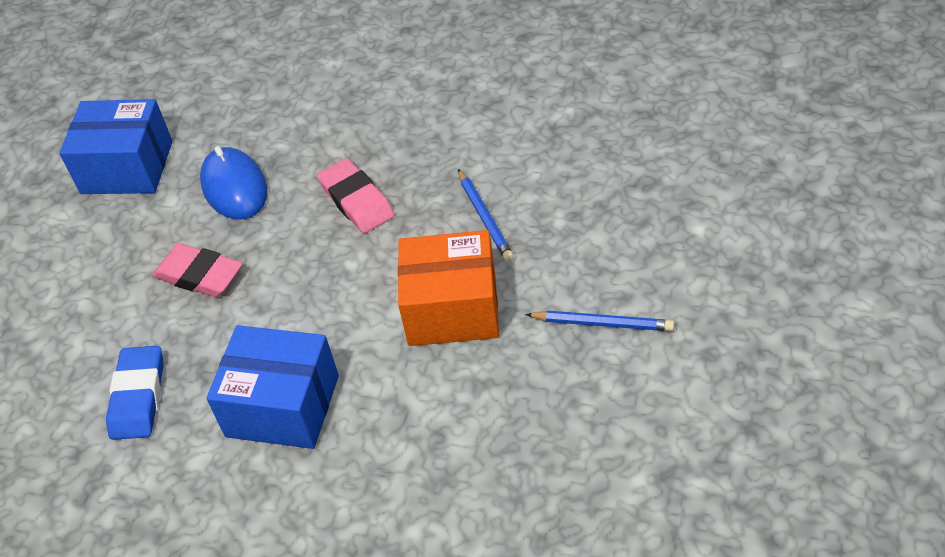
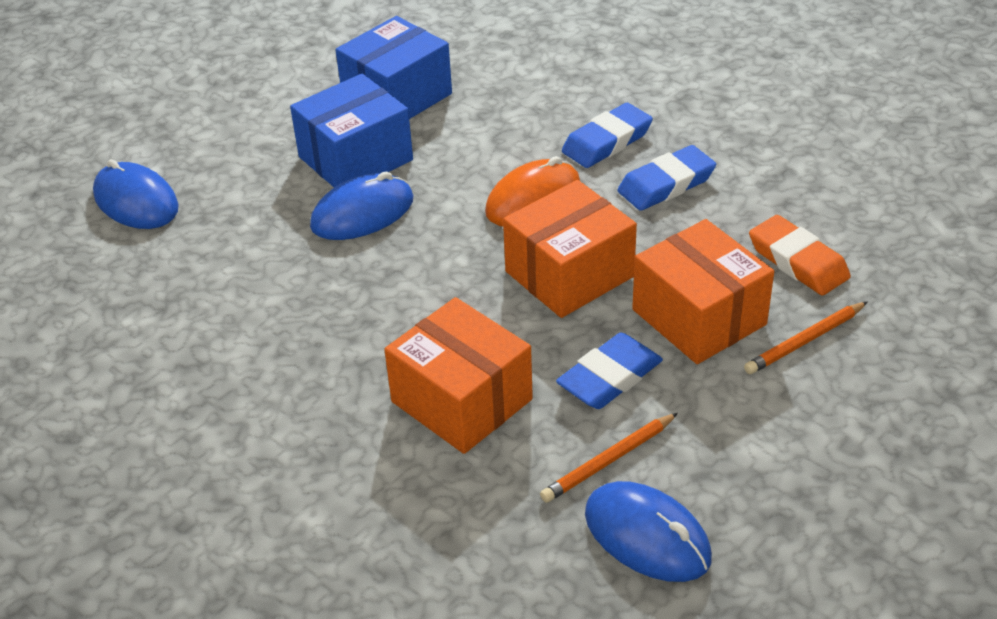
blue eraser: 1 -> 3
blue mouse: 1 -> 3
blue pencil: 2 -> 0
orange box: 1 -> 3
orange eraser: 0 -> 1
orange mouse: 0 -> 1
orange pencil: 0 -> 2
pink eraser: 2 -> 0

